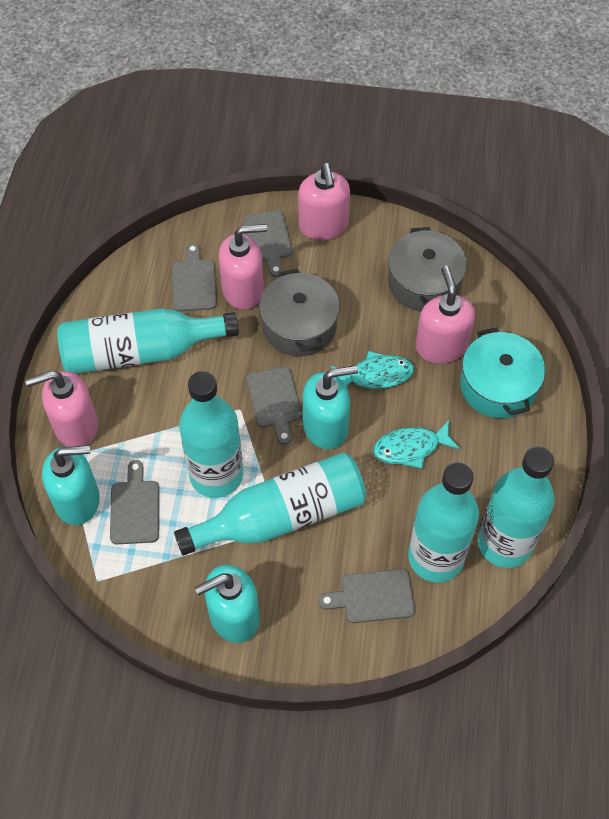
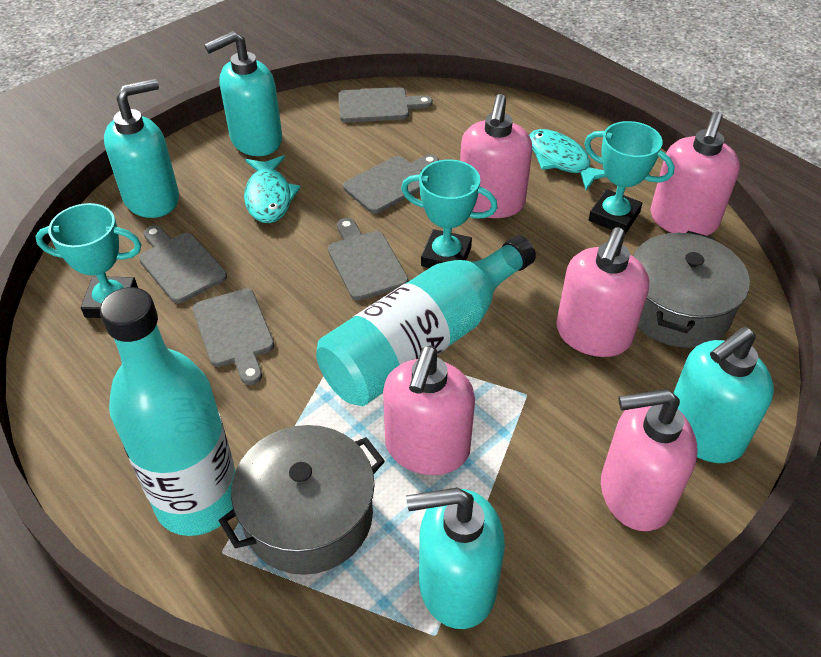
pink soap dispenser: 4 -> 5
turquoise bottle: 5 -> 2
turquoise pot: 1 -> 0
turquoise soap dispenser: 3 -> 4
turquoise trophy: 0 -> 3

